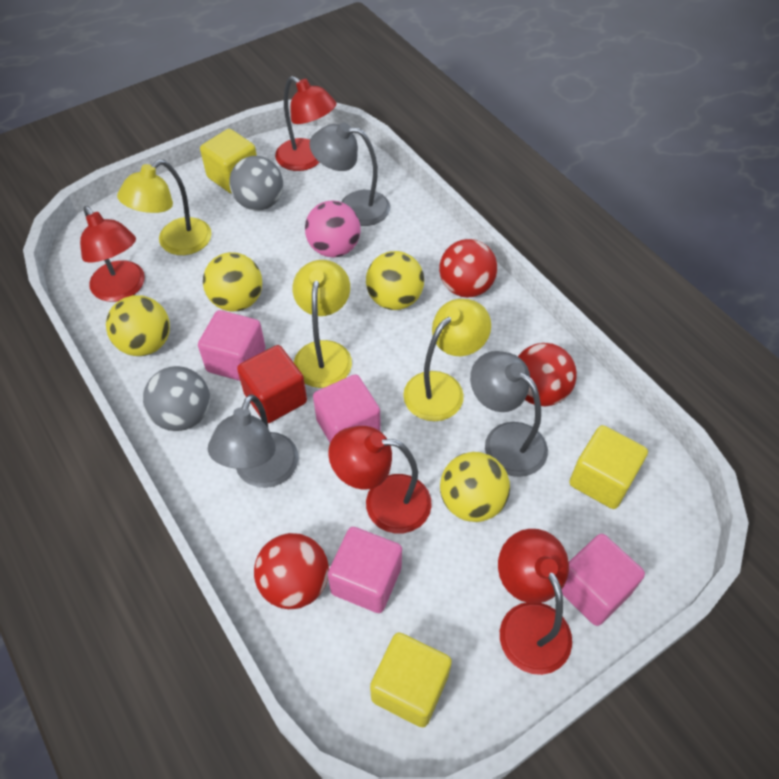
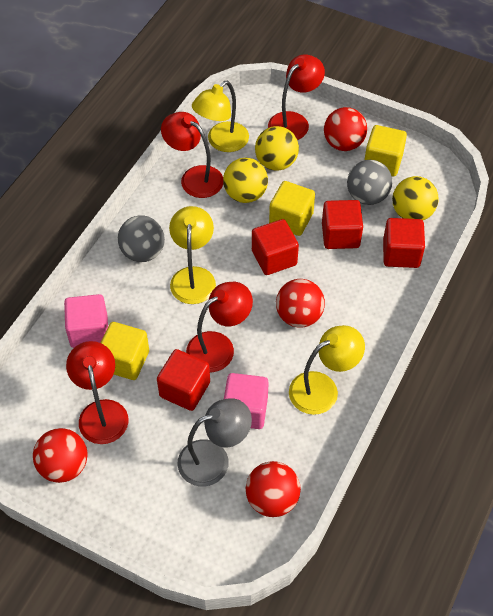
grey lamp: 3 -> 1
pink ball: 1 -> 0
pink cube: 4 -> 2
red ball: 3 -> 4
red cube: 1 -> 4
yellow ball: 4 -> 3

